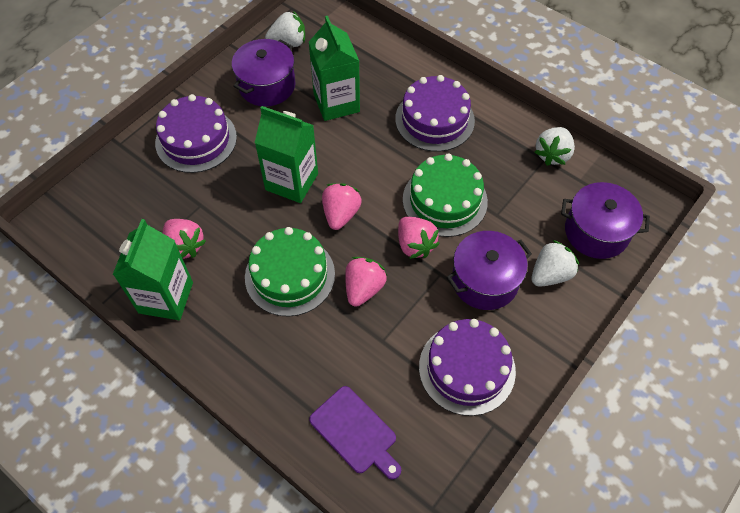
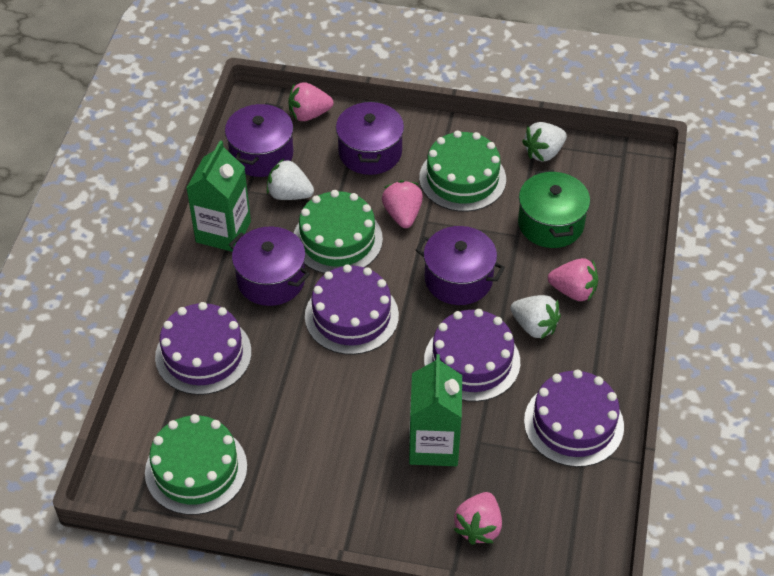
green cake: 2 -> 3
green carton: 3 -> 2
green pot: 0 -> 1
purple cake: 3 -> 4
purple cutting board: 1 -> 0
purple pot: 3 -> 4

